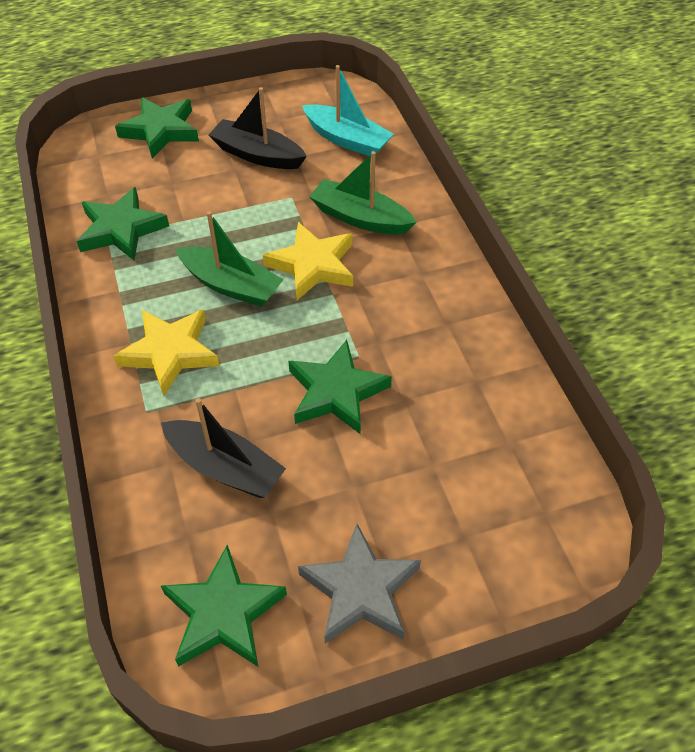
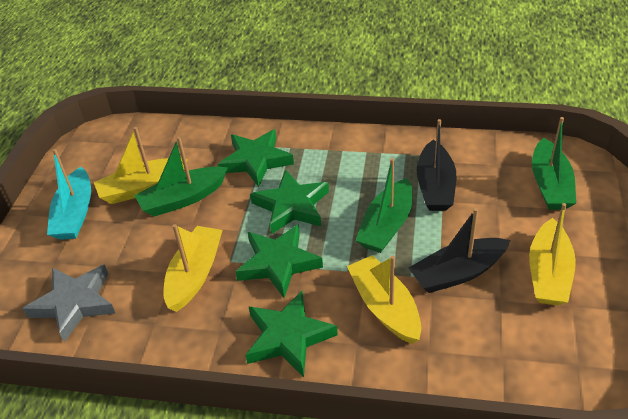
green boat: 2 -> 3
yellow boat: 0 -> 4
yellow star: 2 -> 0

